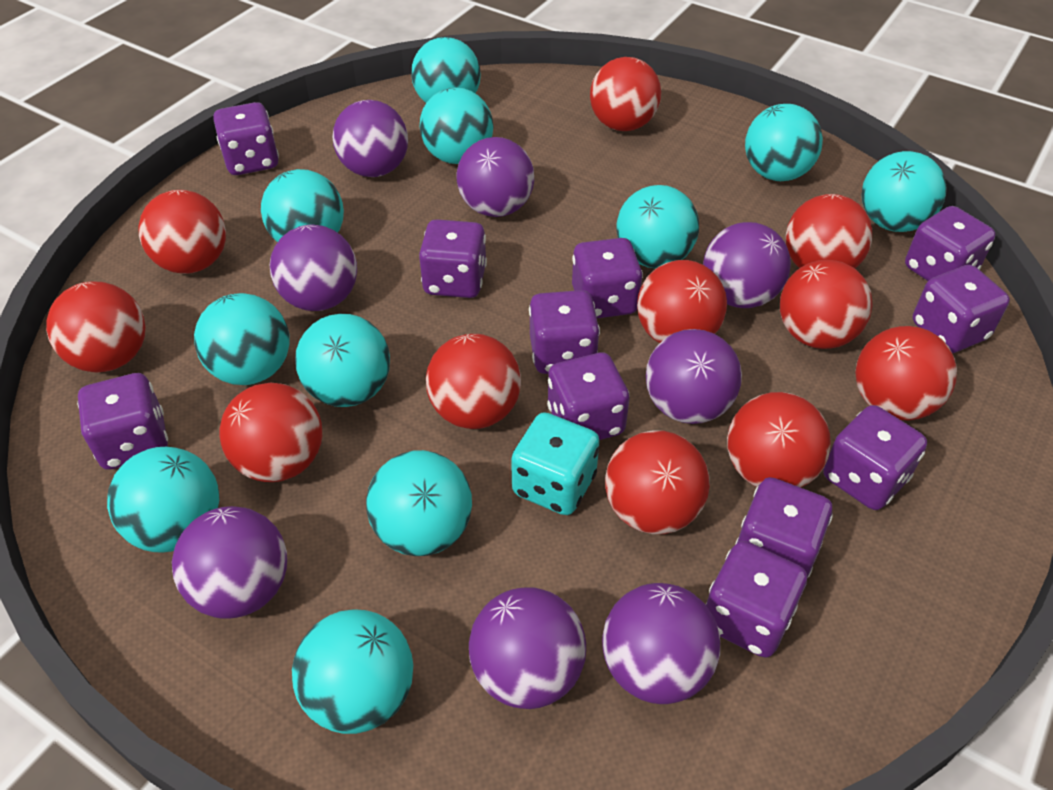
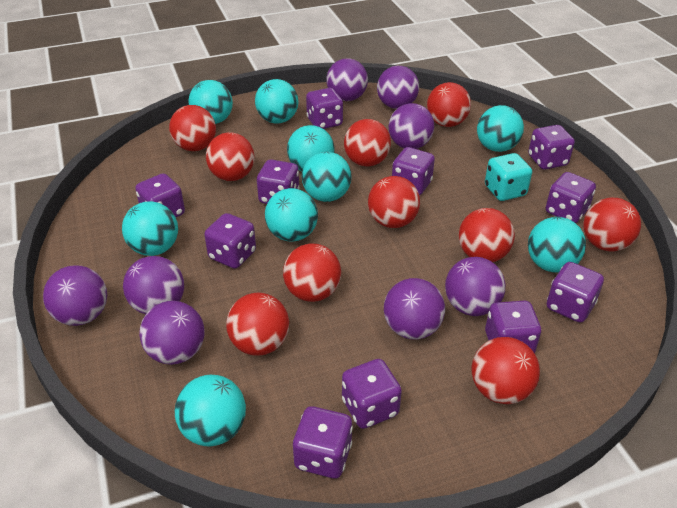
red ball: 11 -> 10
turquoise ball: 11 -> 9

